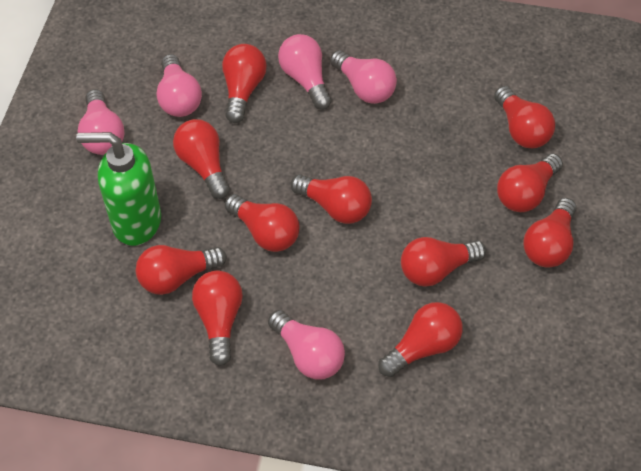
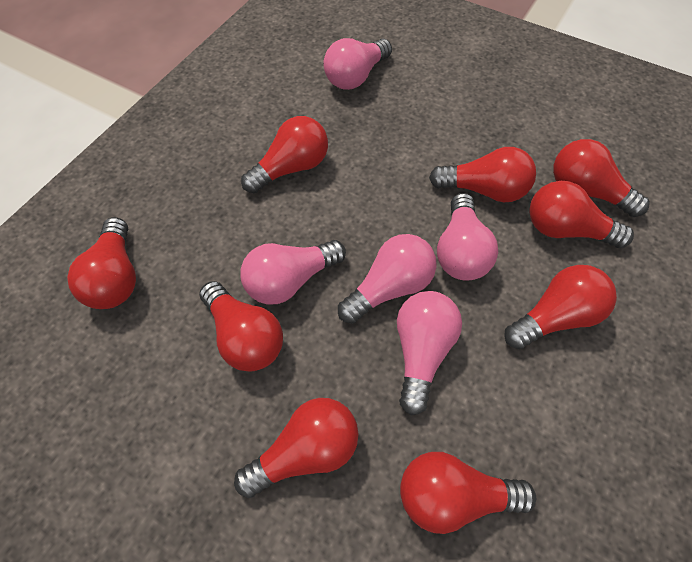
green soap dispenser: 1 -> 0
red light bulb: 11 -> 9

